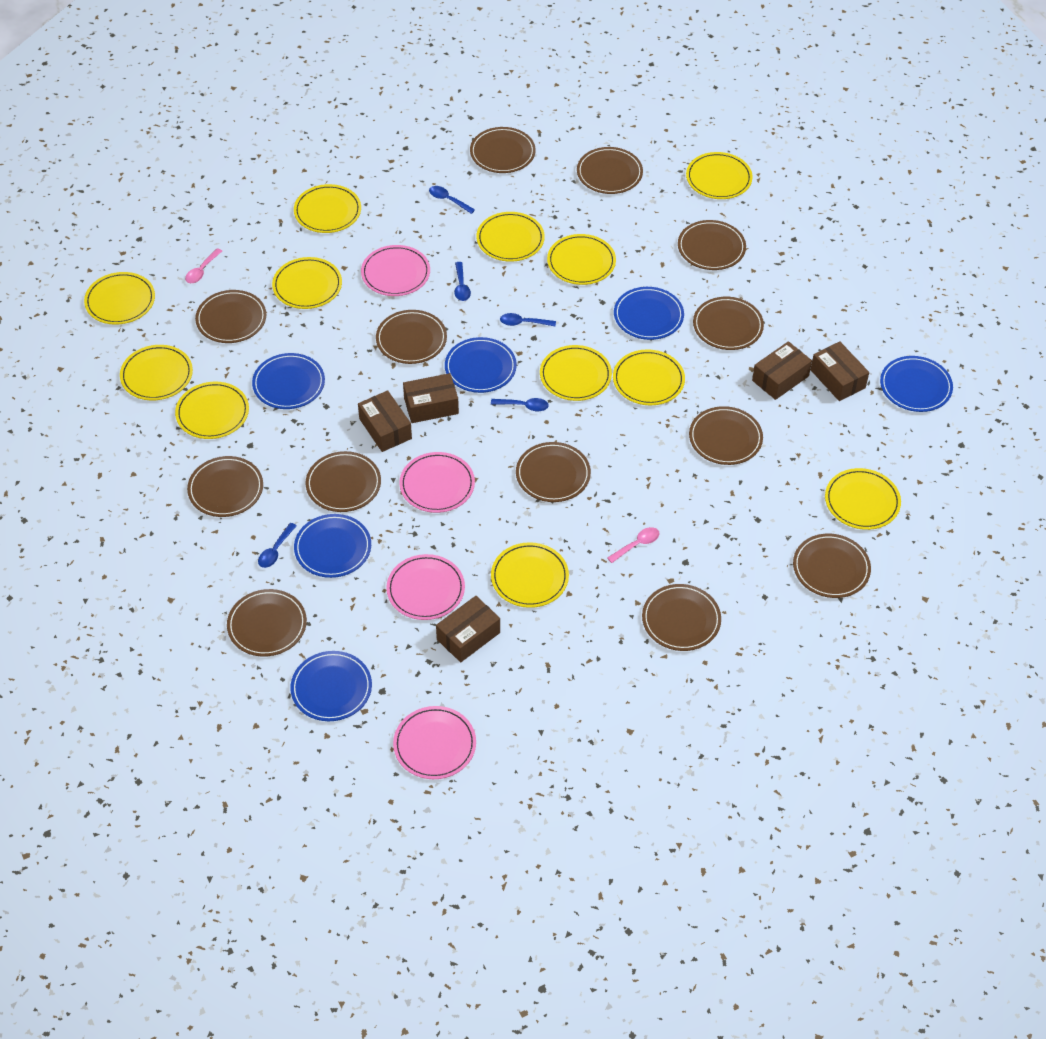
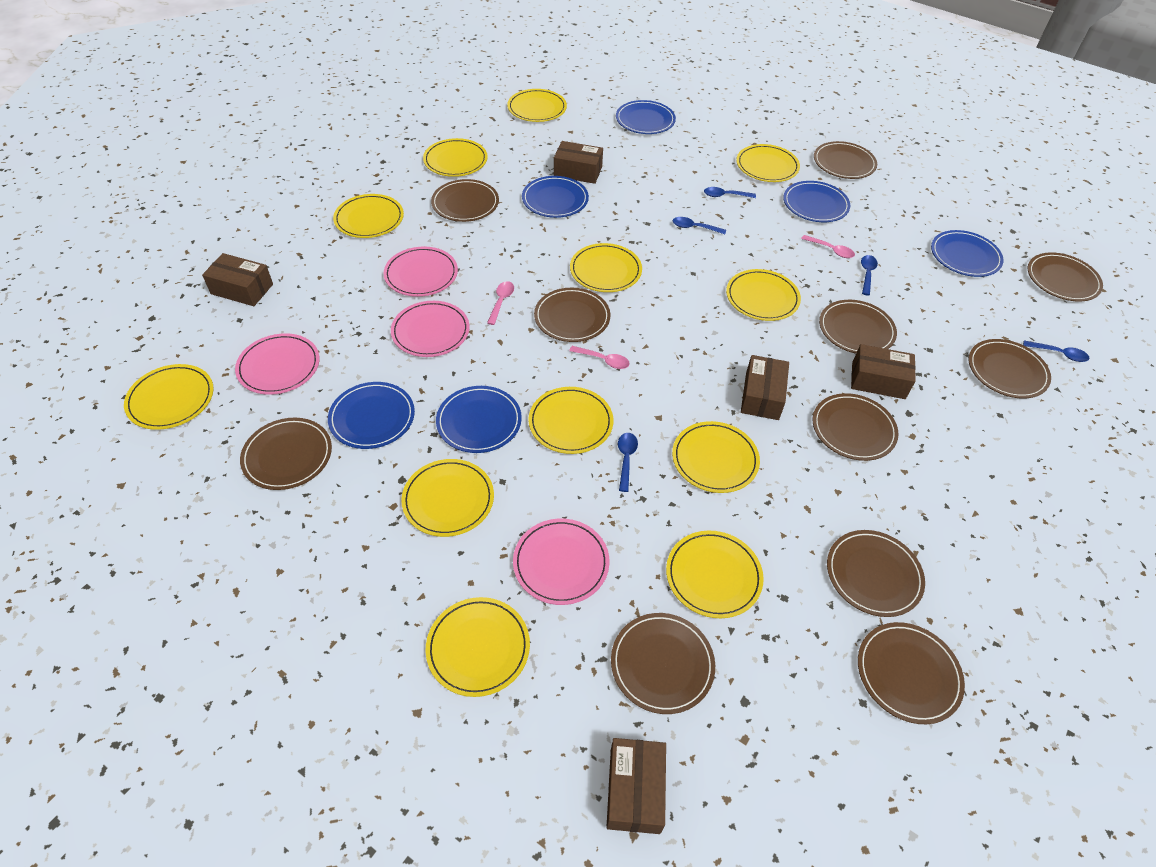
brown plate: 13 -> 11
pink spoon: 2 -> 3

